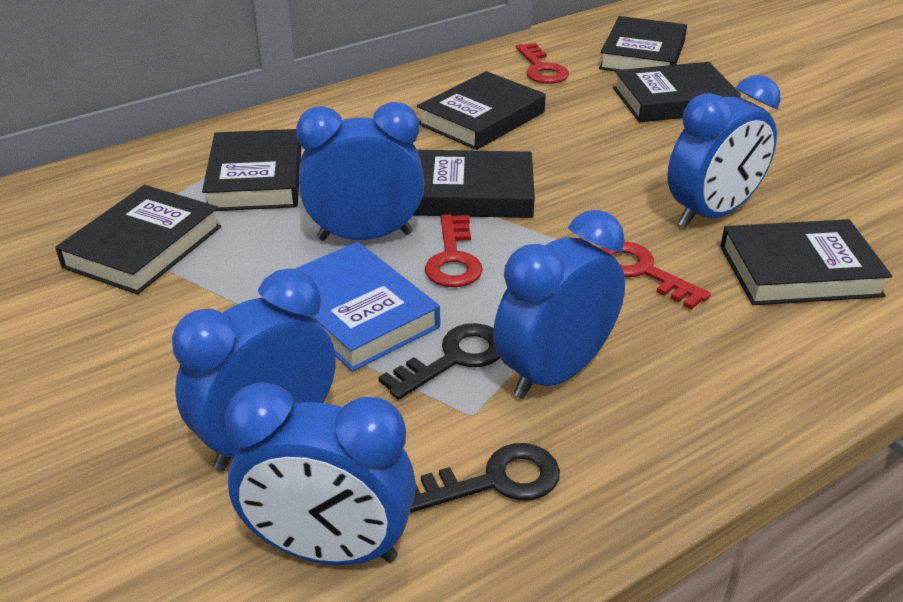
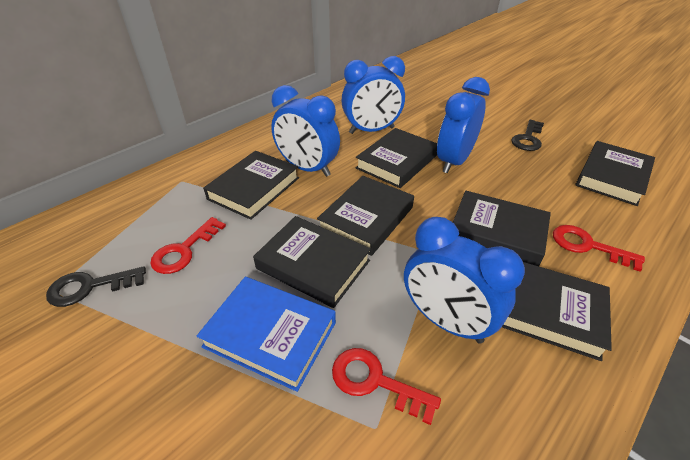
blue clock: 5 -> 4

